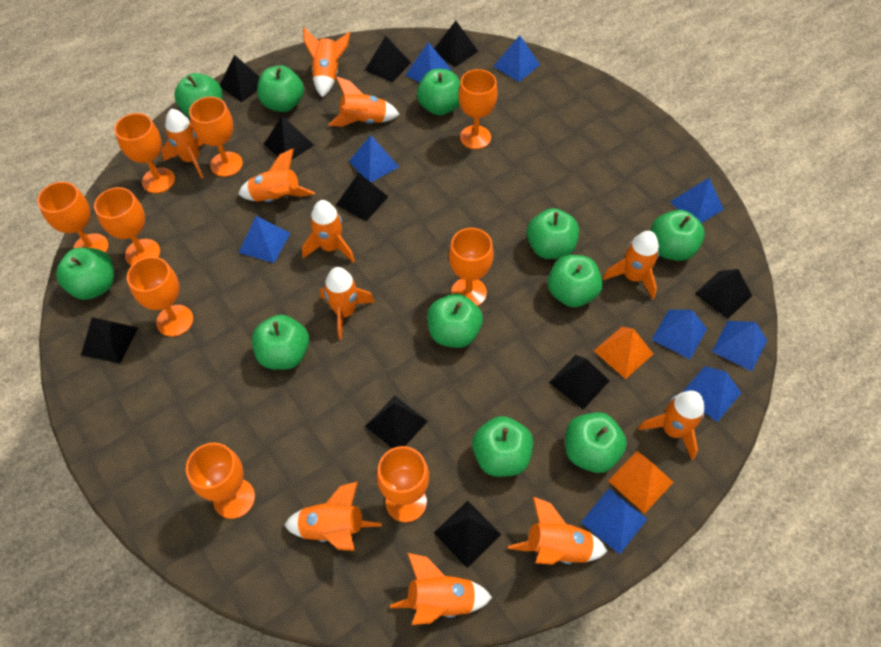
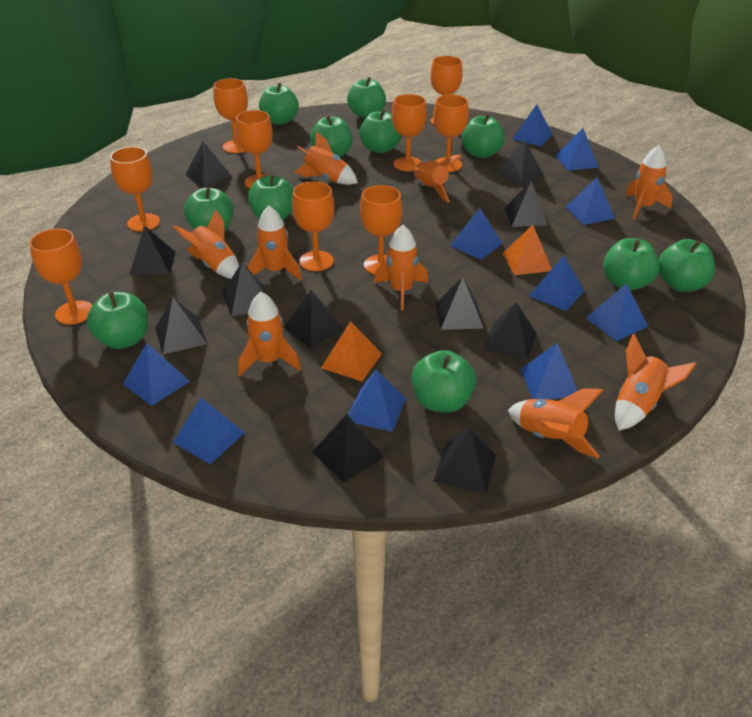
black pyramid: 10 -> 11
blue pyramid: 9 -> 10
orange rocket: 11 -> 9

